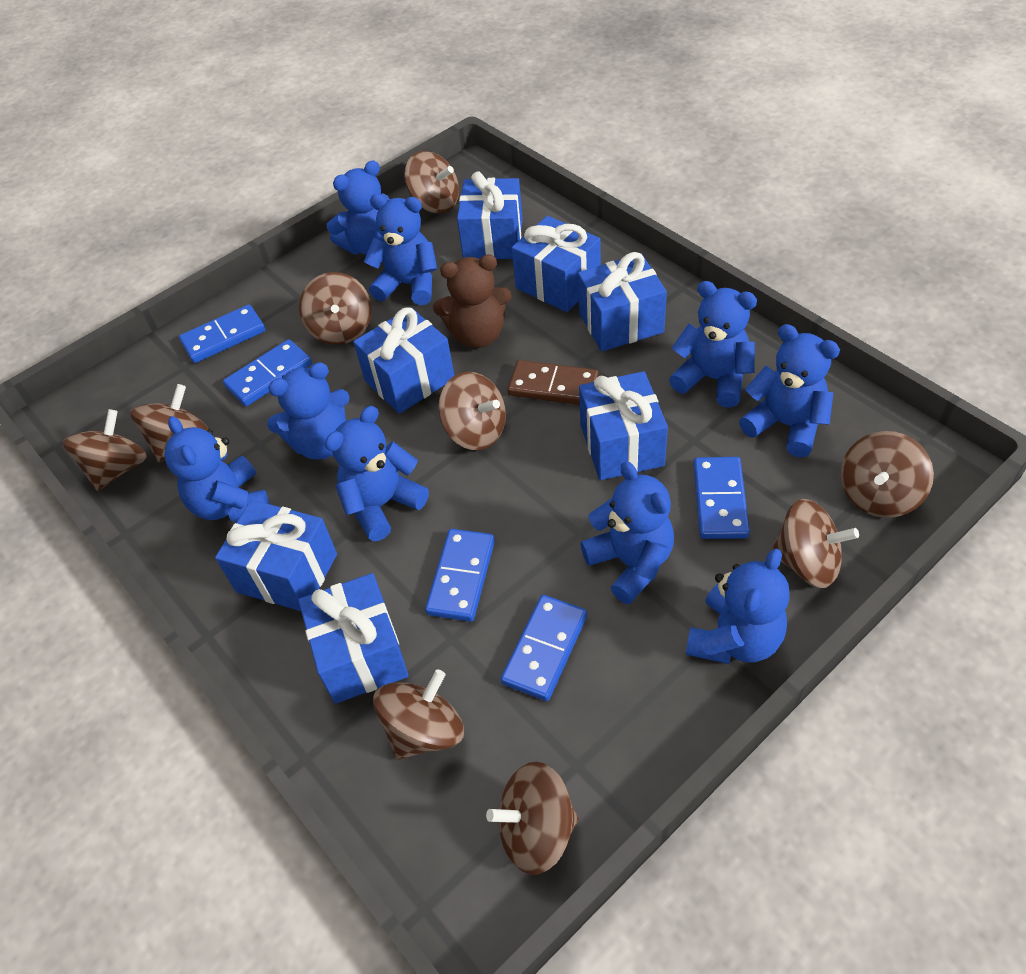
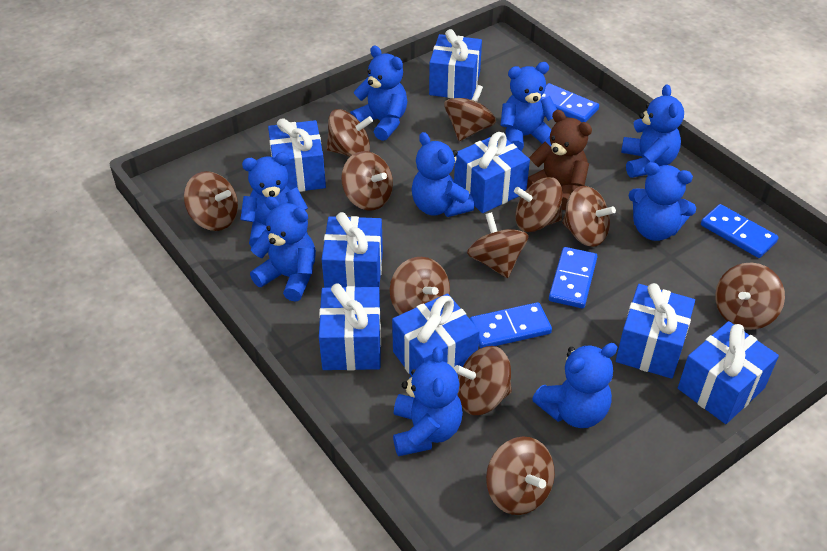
blue domino: 5 -> 4
blue gift: 7 -> 8
brown domino: 1 -> 0
brown spinning top: 9 -> 11

